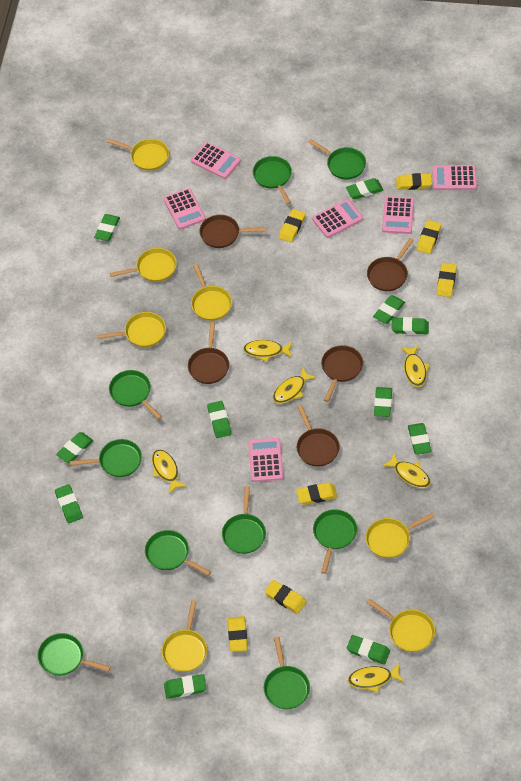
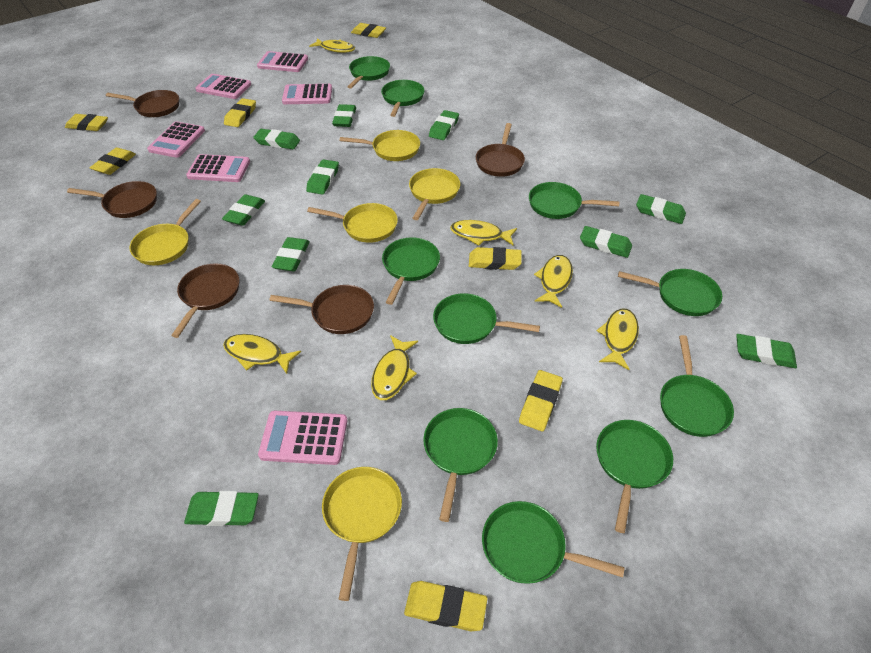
green eraser: 11 -> 10
green pan: 9 -> 10
yellow pan: 7 -> 5

